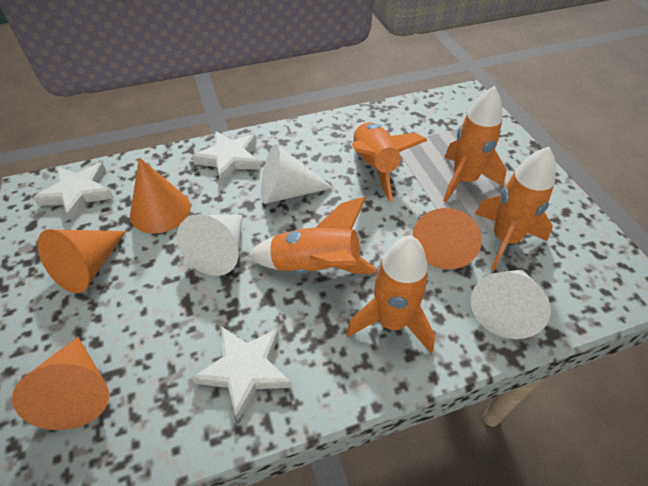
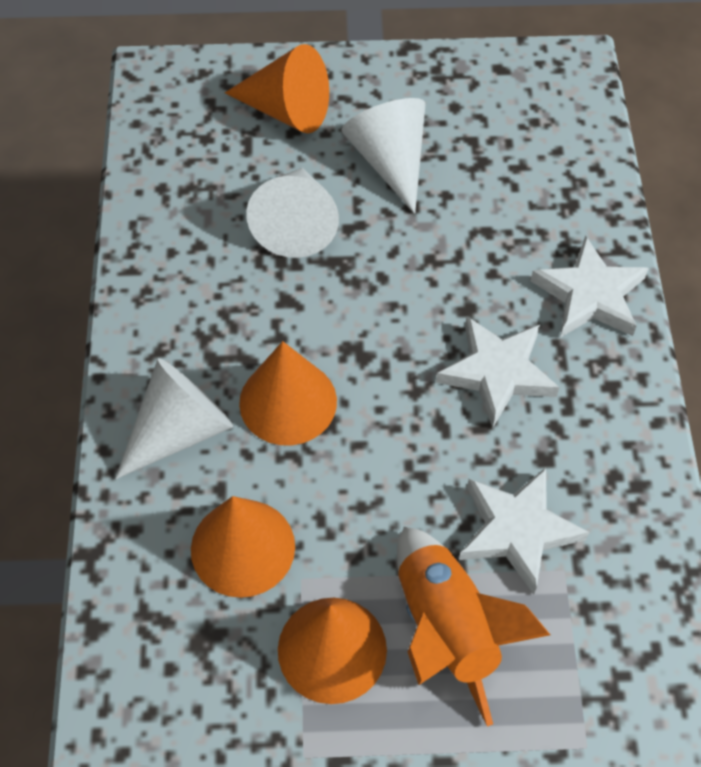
orange rocket: 5 -> 1

